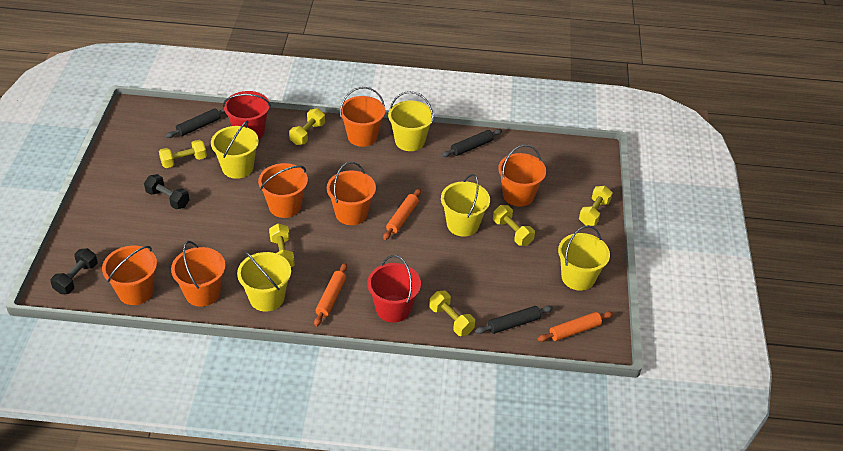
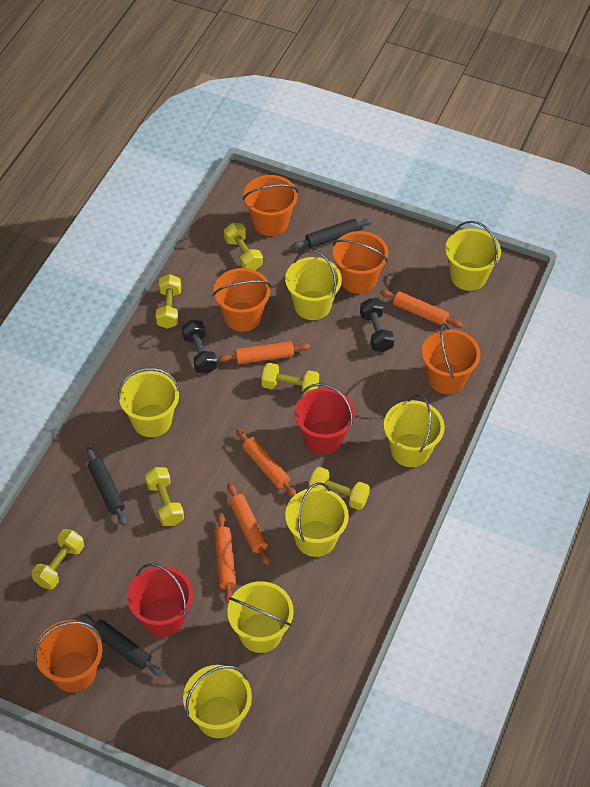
orange bucket: 6 -> 5
orange rolling pin: 3 -> 5
yellow bucket: 5 -> 7

